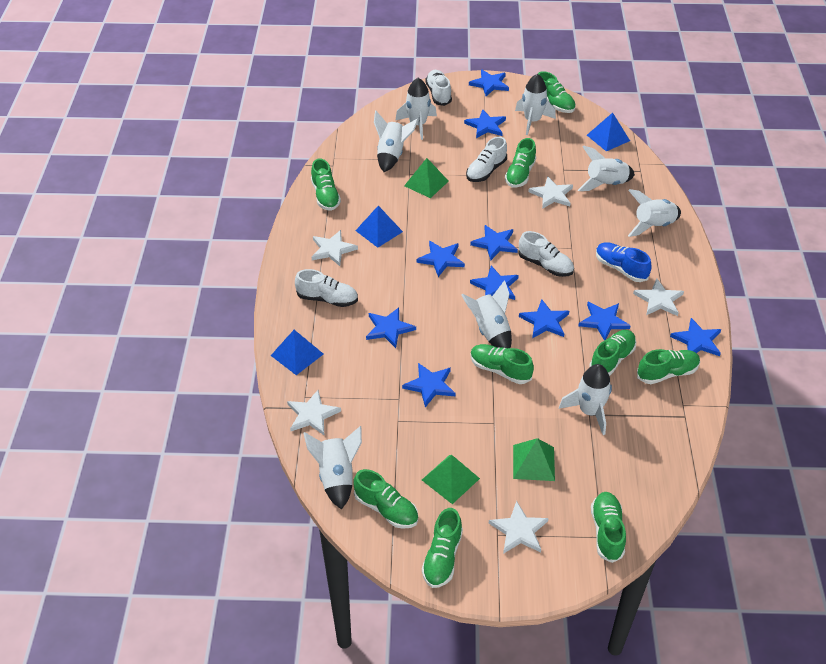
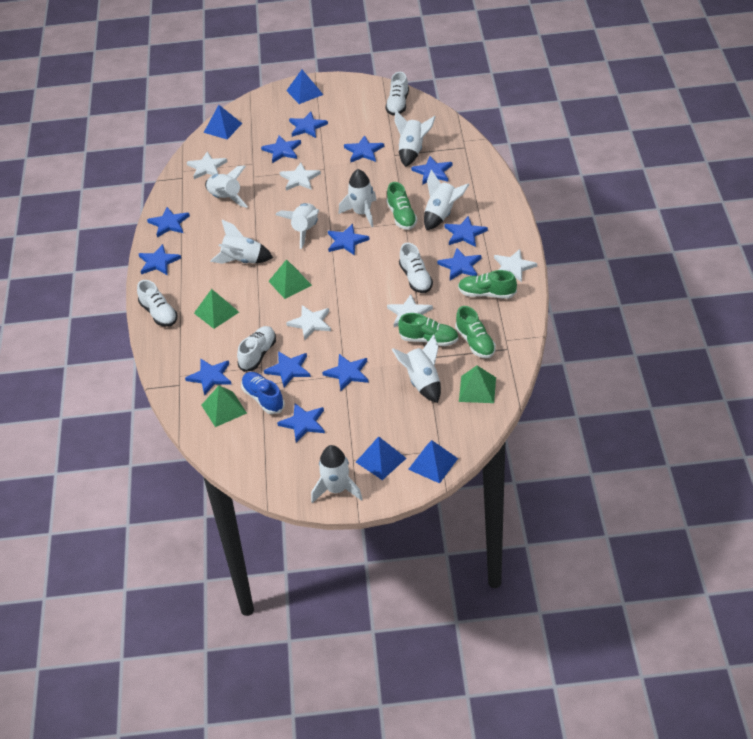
blue pyramid: 3 -> 4
blue star: 10 -> 13
green pyramid: 3 -> 4
green shoe: 9 -> 4

